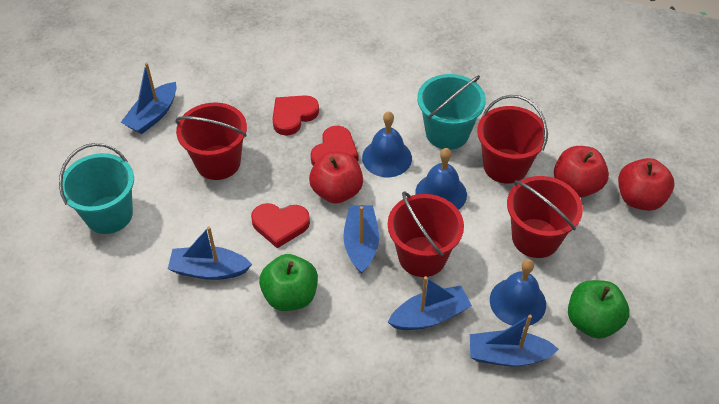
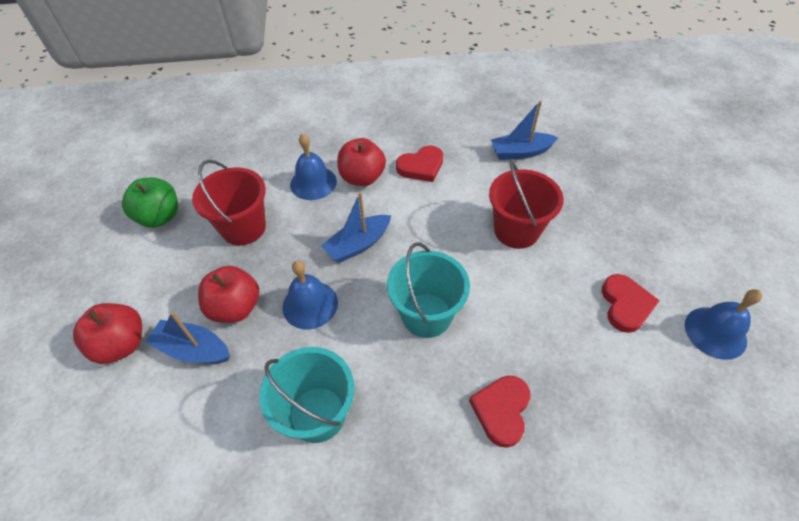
blue boat: 5 -> 3
green apple: 2 -> 1
red bucket: 4 -> 2

